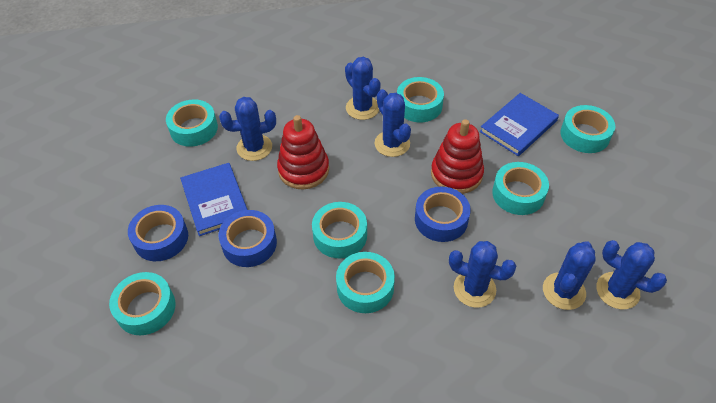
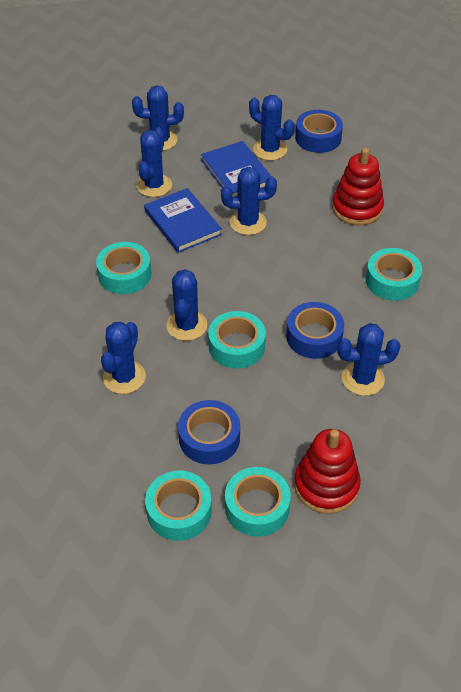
blue cactus: 6 -> 7
turquoise tape: 7 -> 5

